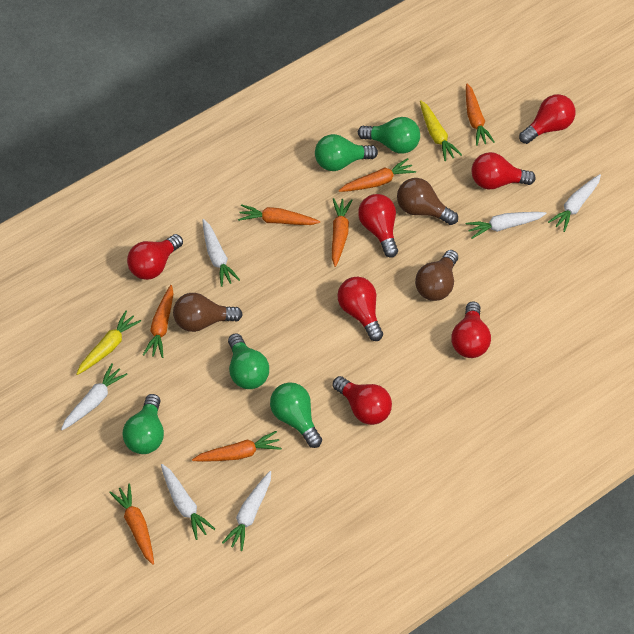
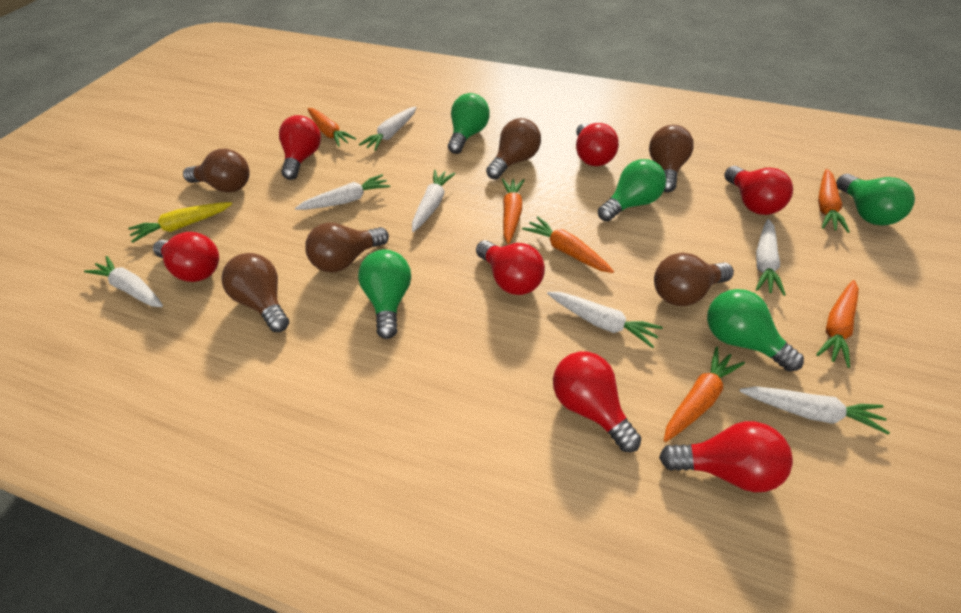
brown light bulb: 3 -> 6
orange carrot: 7 -> 6
white carrot: 6 -> 7
yellow carrot: 2 -> 1

